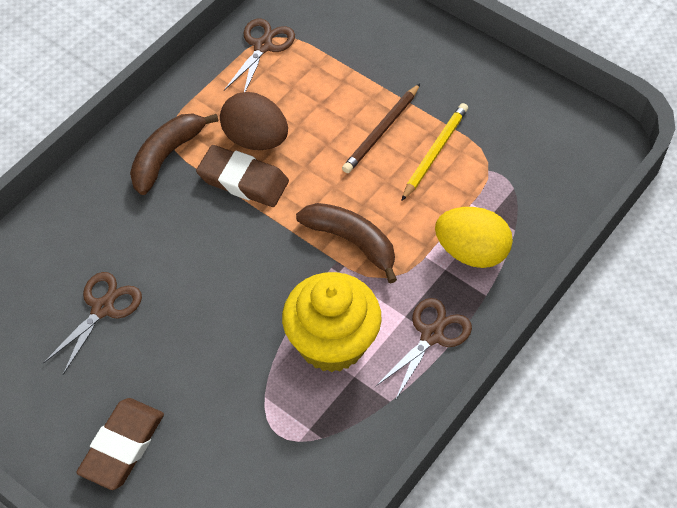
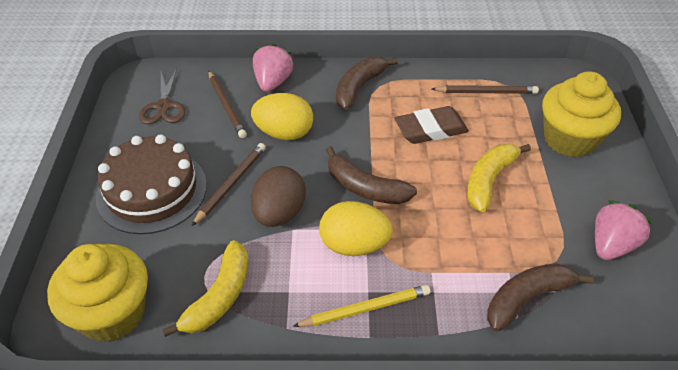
brown banana: 2 -> 3
brown cake: 0 -> 1
brown eraser: 2 -> 1
brown pencil: 1 -> 3
brown scissors: 3 -> 1
pink strawberry: 0 -> 2
yellow banana: 0 -> 2
yellow cupcake: 1 -> 2
yellow egg: 1 -> 2

